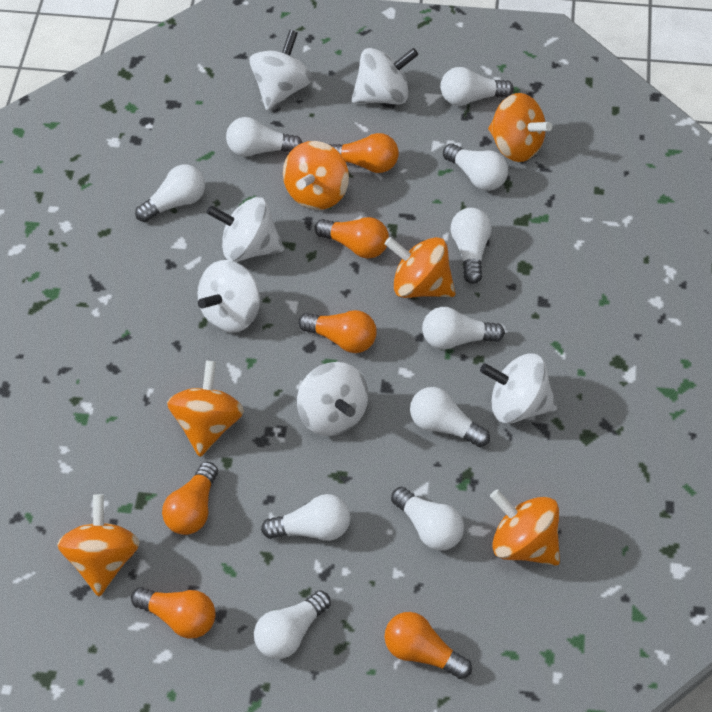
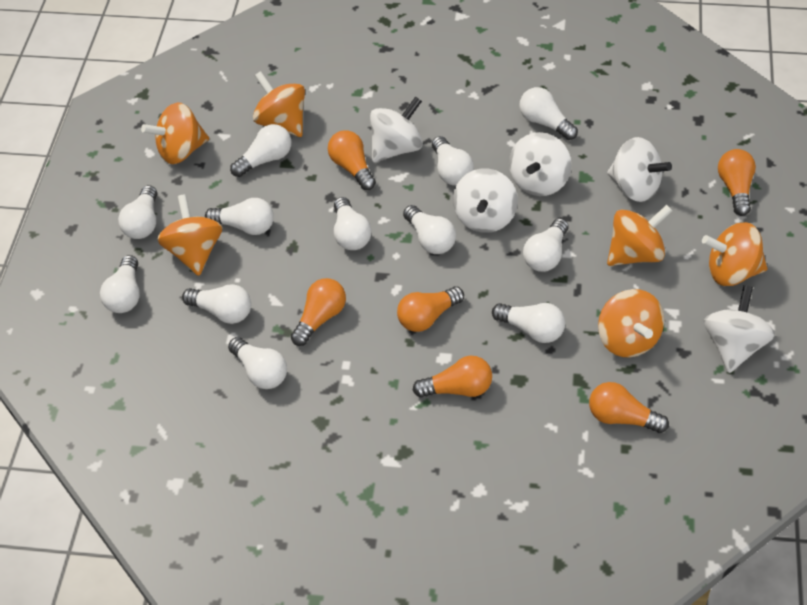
white light bulb: 10 -> 12
white spinning top: 6 -> 5

